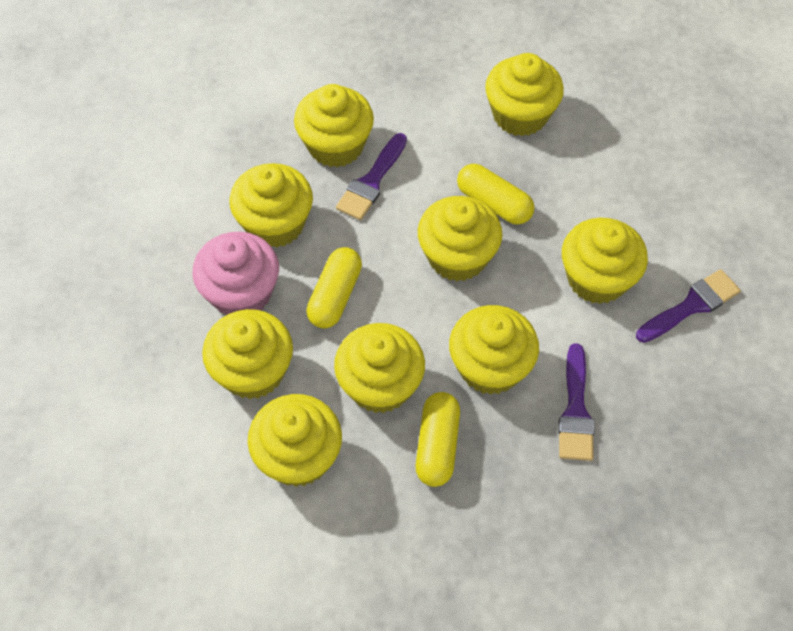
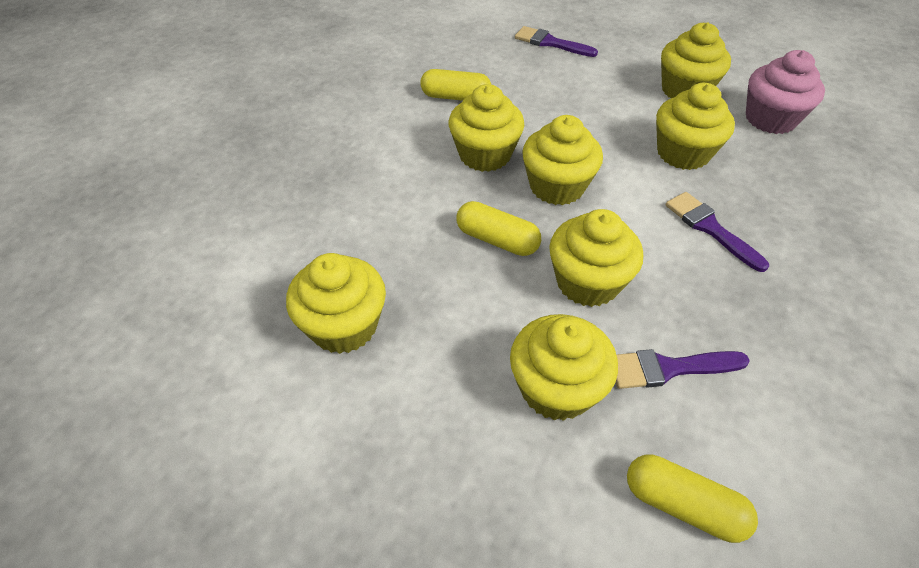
yellow cupcake: 9 -> 7

